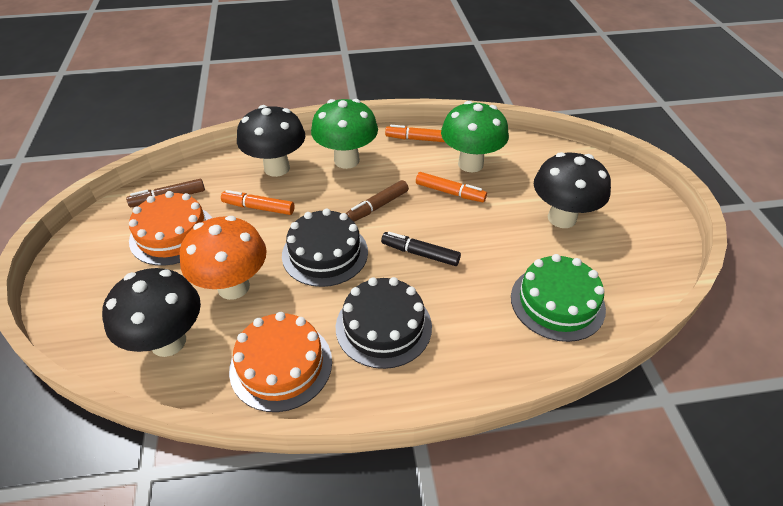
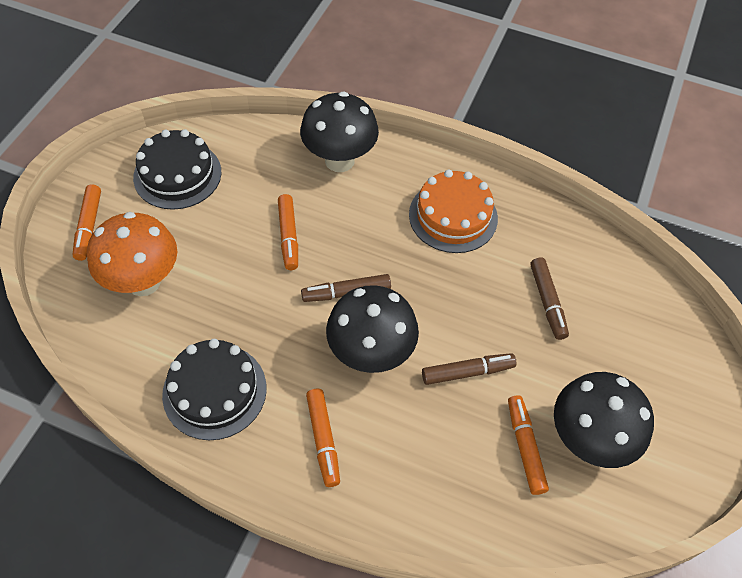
black marker: 1 -> 0
brown marker: 2 -> 3
green cake: 1 -> 0
green mushroom: 2 -> 0
orange cake: 2 -> 1
orange marker: 3 -> 4

